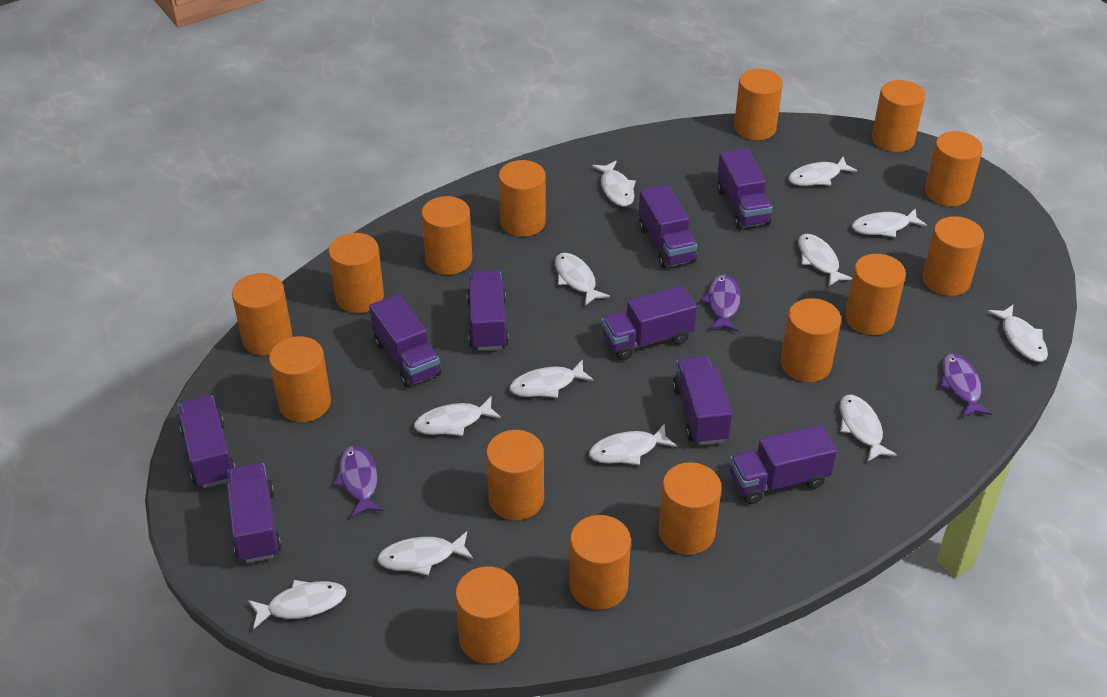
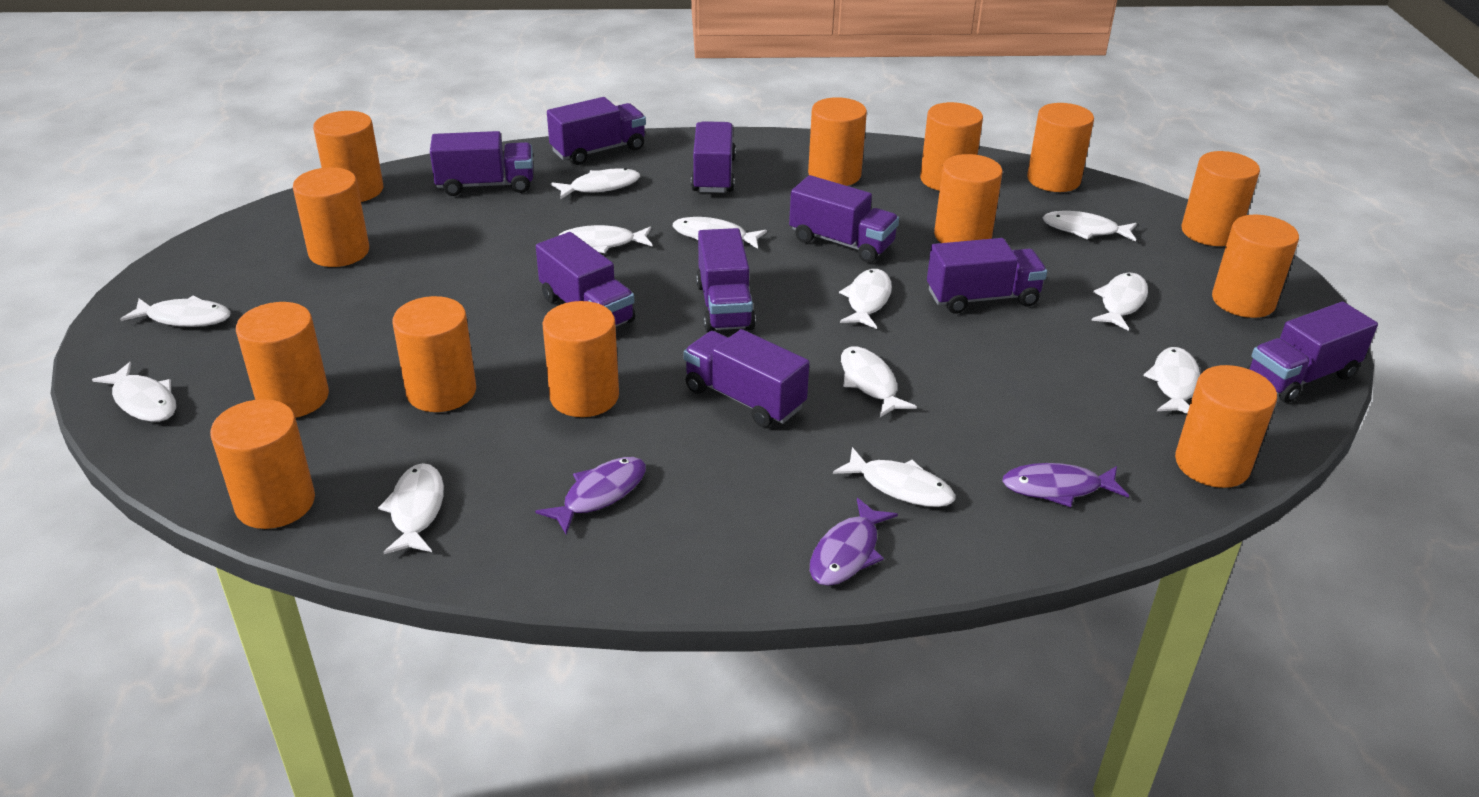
orange cylinder: 15 -> 13

